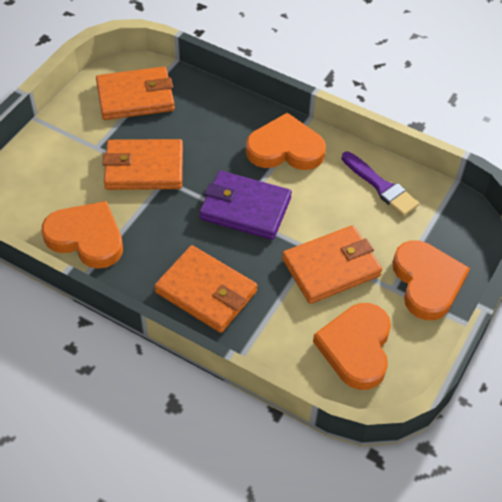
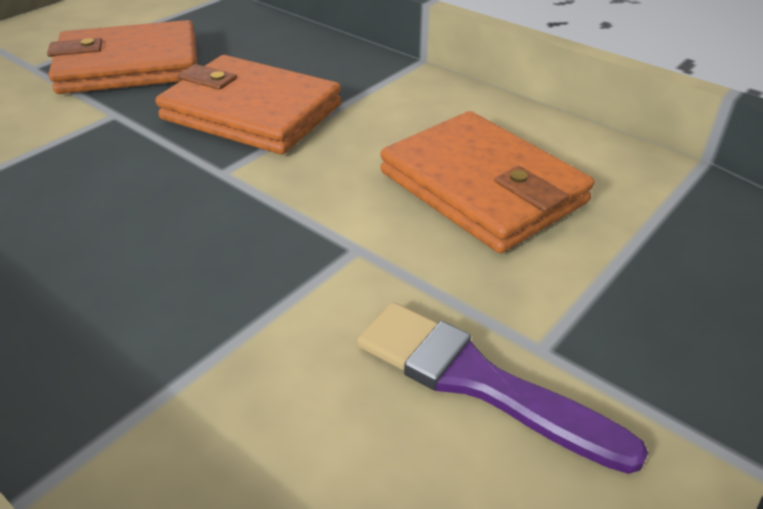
orange heart: 4 -> 0
orange wallet: 4 -> 3
purple wallet: 1 -> 0

